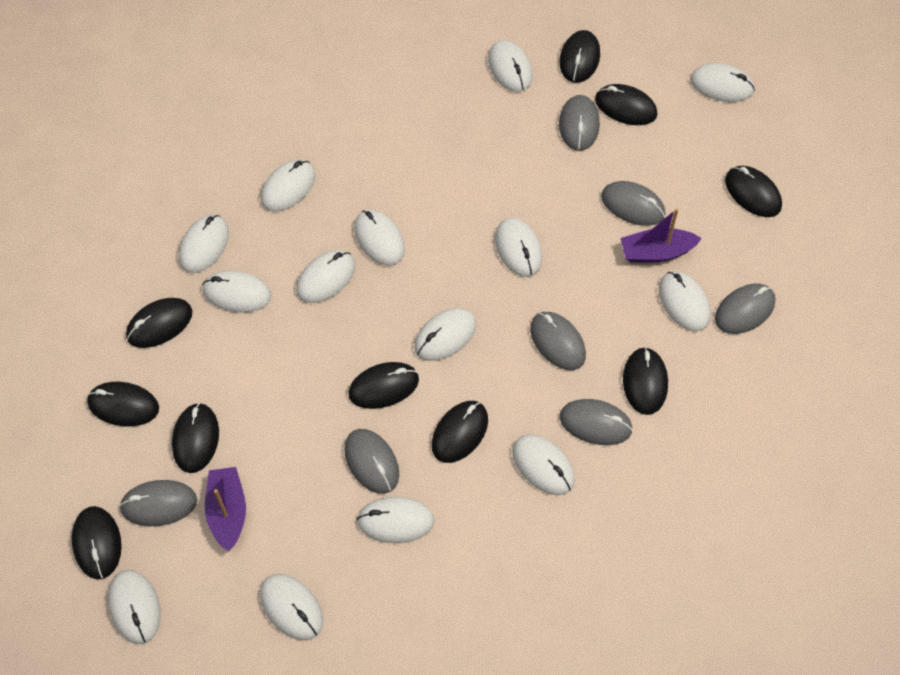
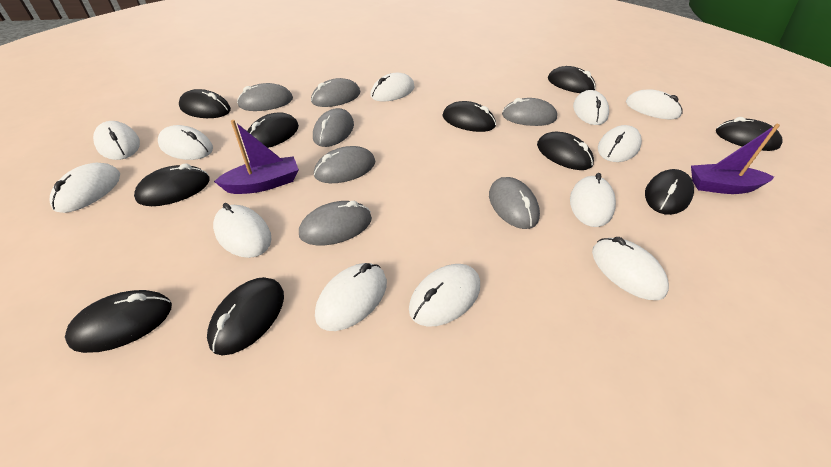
white mouse: 14 -> 12

